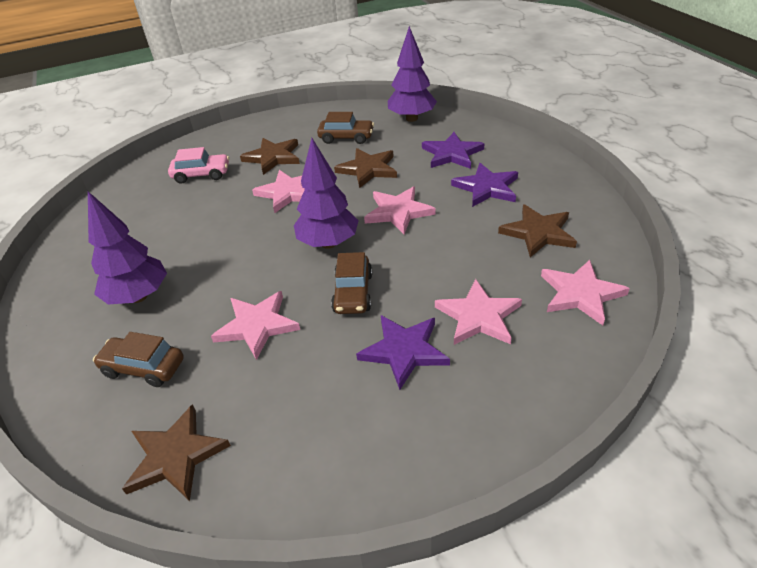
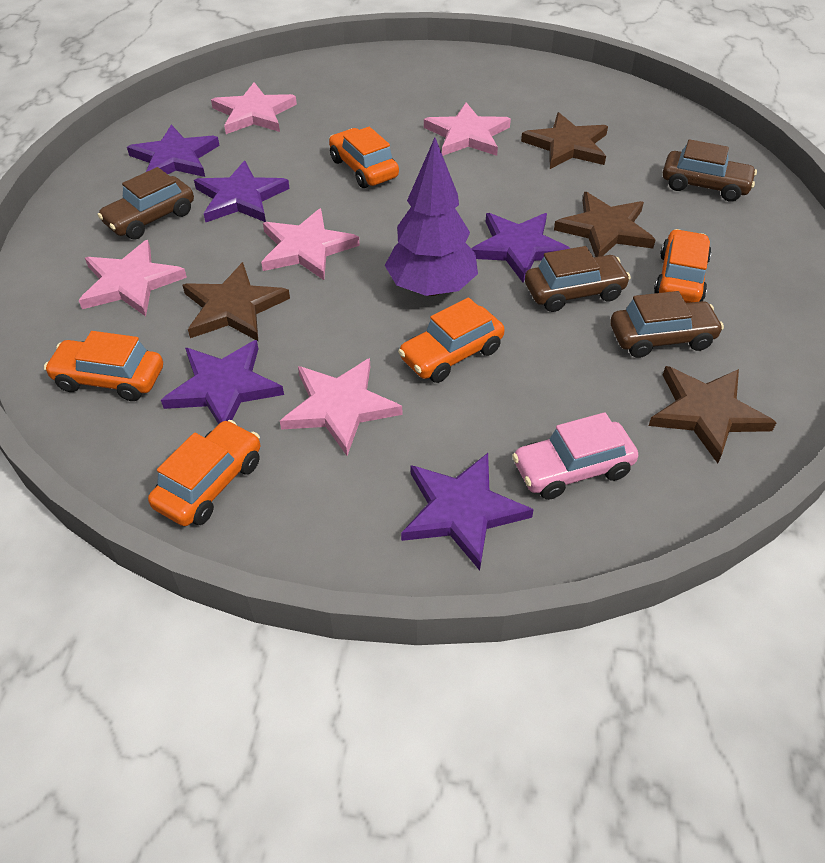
brown car: 3 -> 4
orange car: 0 -> 5
purple star: 3 -> 5
purple tree: 3 -> 1

